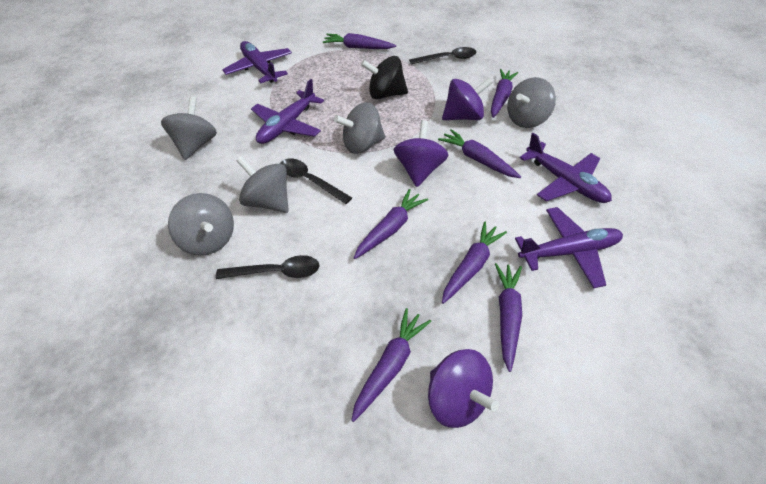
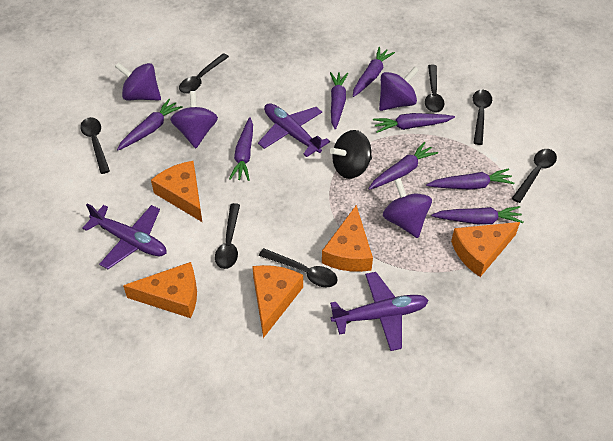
black spoon: 3 -> 7
grey spinning top: 5 -> 0
orange cheese: 0 -> 5
purple carrot: 7 -> 8
purple plane: 4 -> 3
purple spinning top: 3 -> 4

